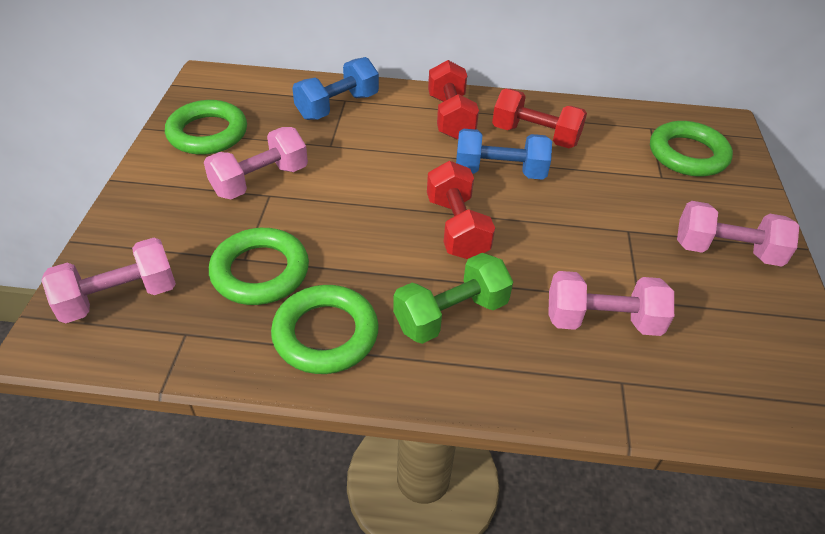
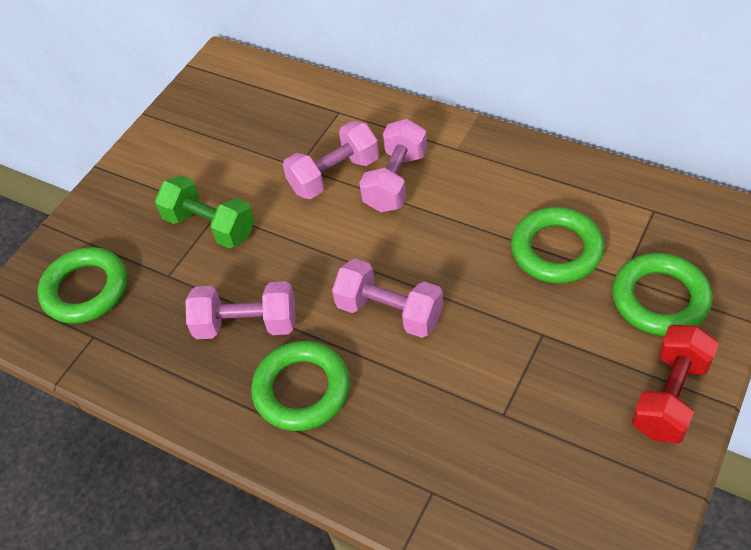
blue dumbbell: 2 -> 0
red dumbbell: 3 -> 1

